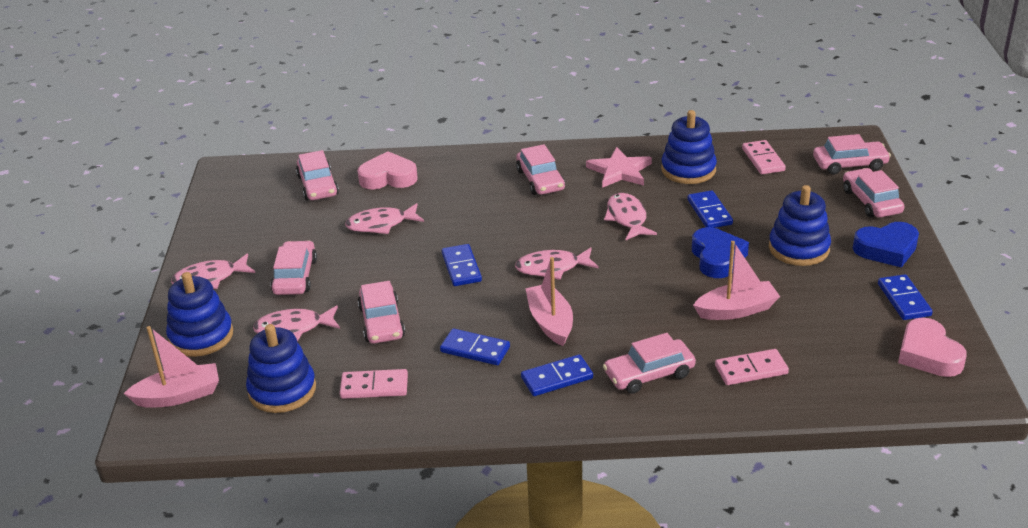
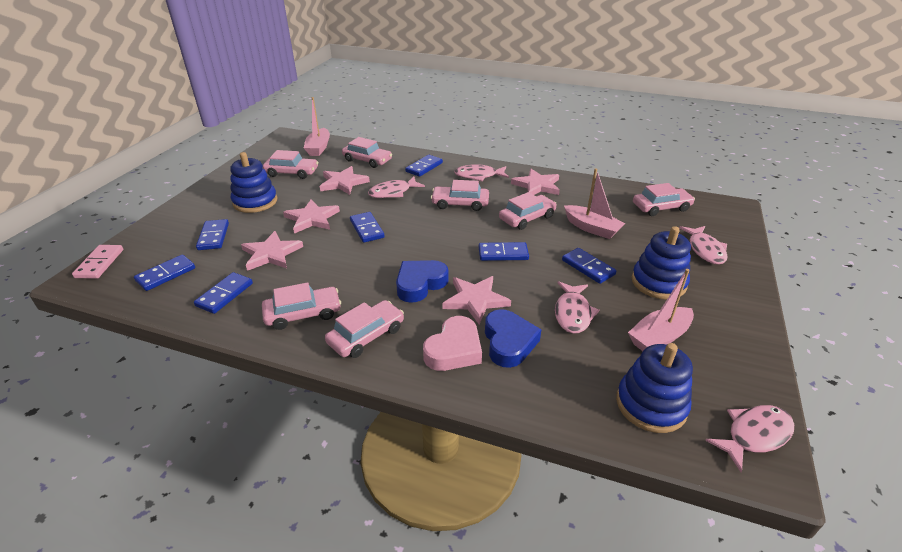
blue domino: 5 -> 7
blue stacking toy: 4 -> 3
pink domino: 3 -> 1
pink heart: 2 -> 1
pink star: 1 -> 5

